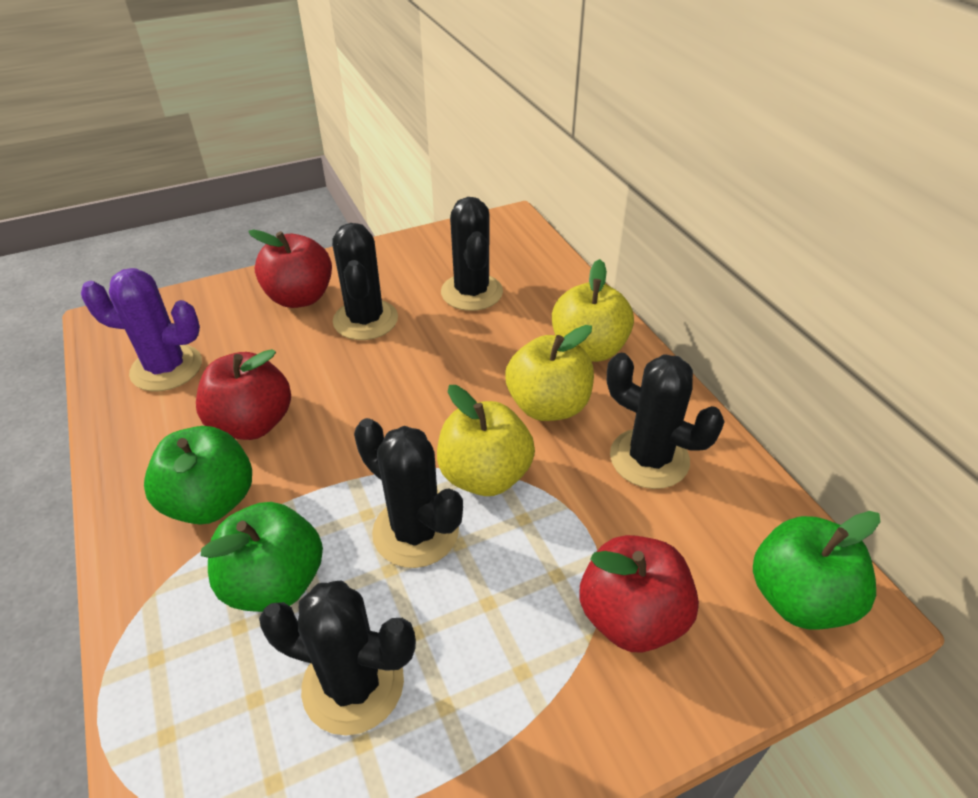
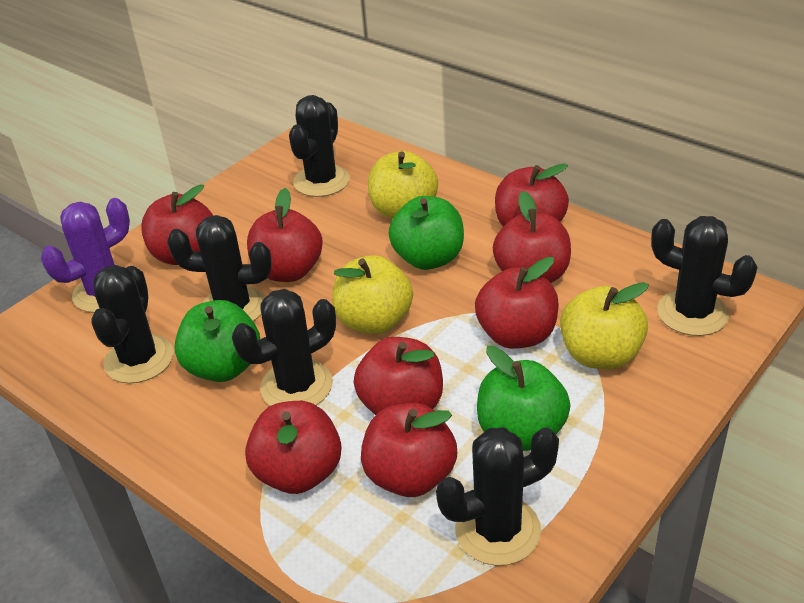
black cactus: 5 -> 6
red apple: 3 -> 8

